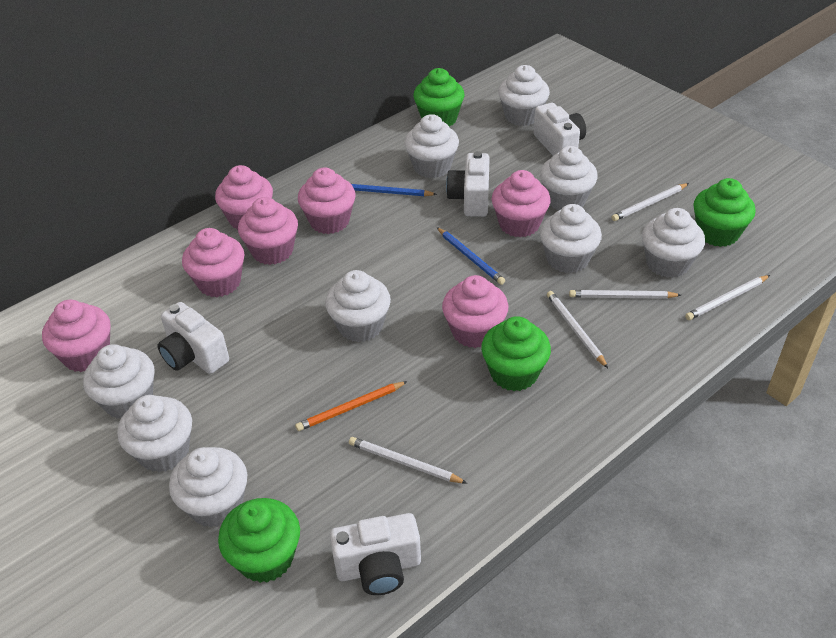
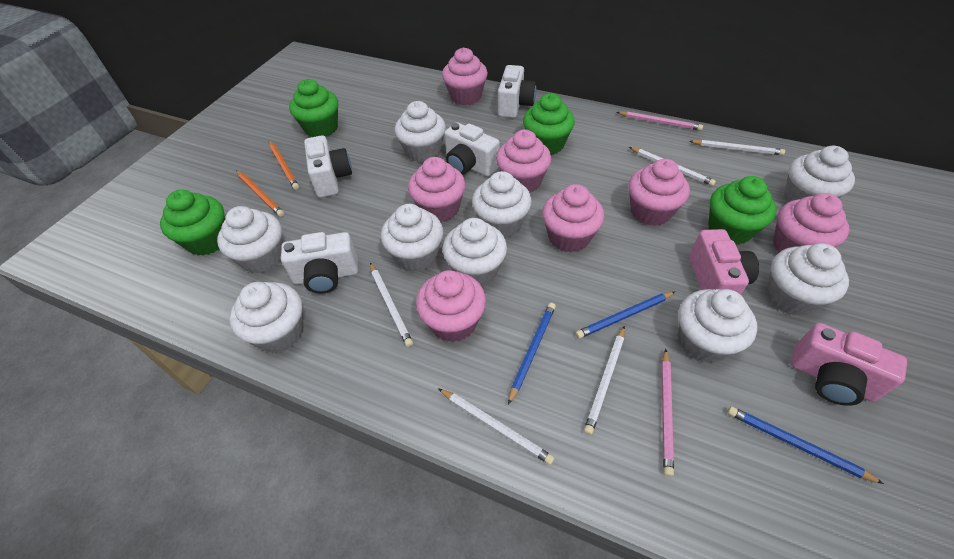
blue pencil: 2 -> 3
orange pencil: 1 -> 2
pink camera: 0 -> 2
pink pencil: 0 -> 2

